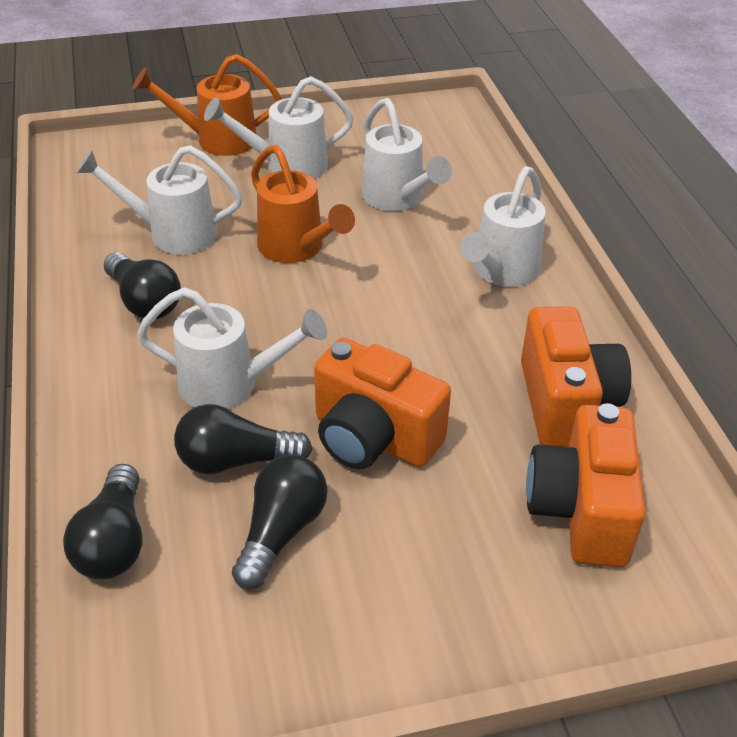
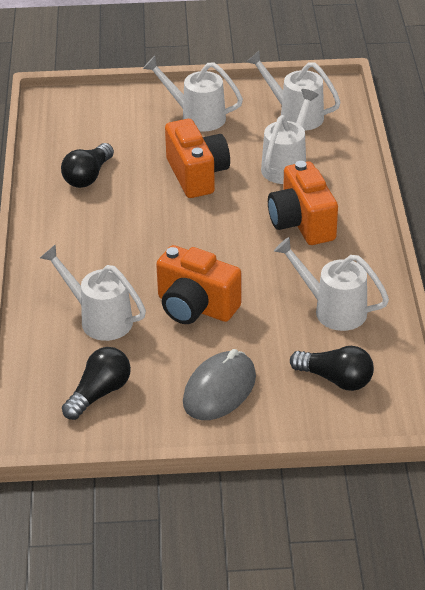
black light bulb: 4 -> 3
grey mouse: 0 -> 1
orange watering can: 2 -> 0

